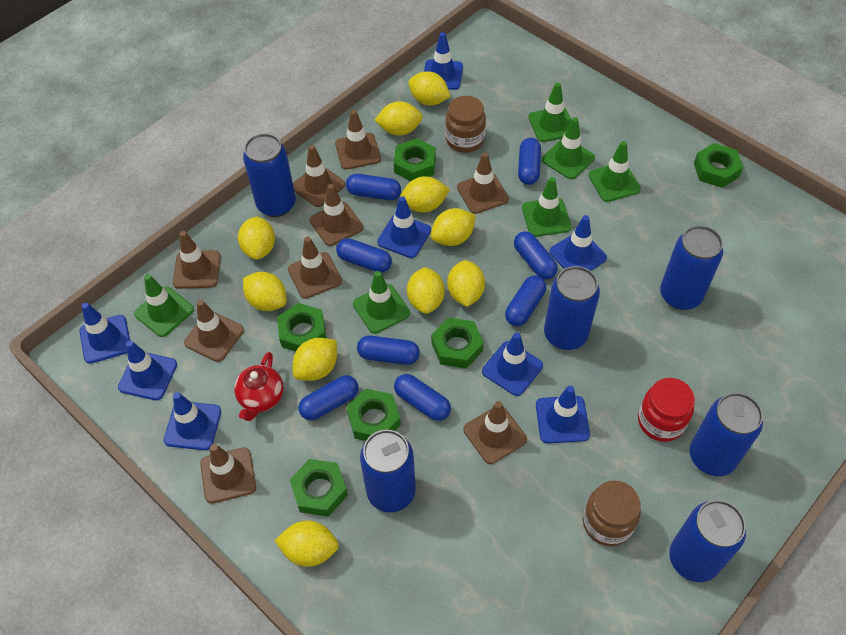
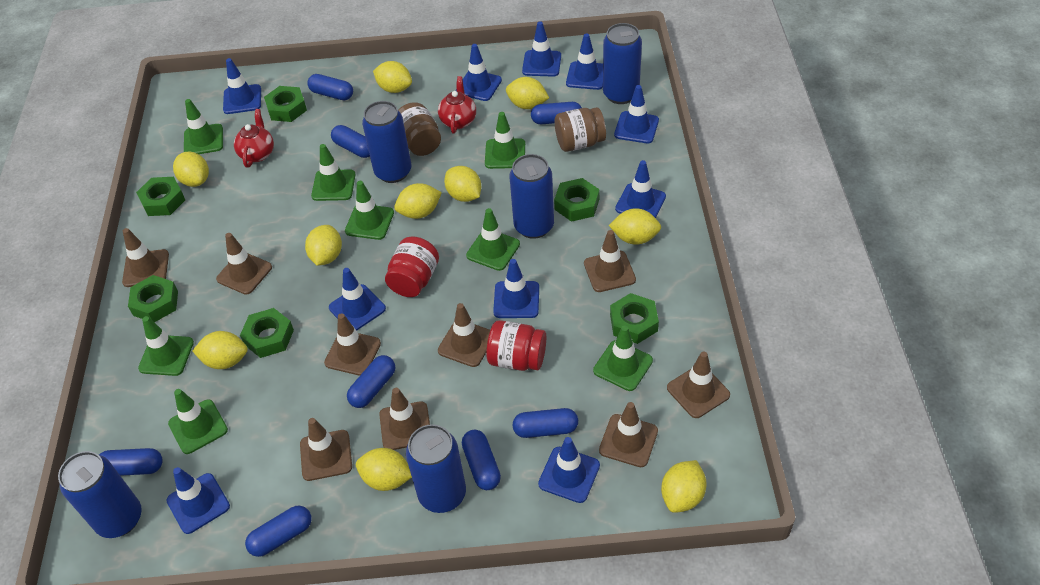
blue can: 6 -> 5
blue traffic cone: 8 -> 10
green traffic cone: 6 -> 8
red jar: 1 -> 2
red teapot: 1 -> 2

